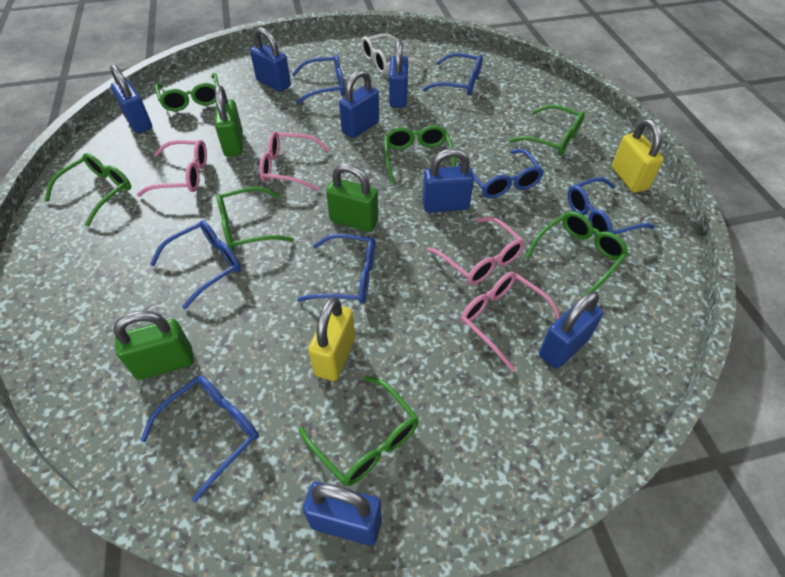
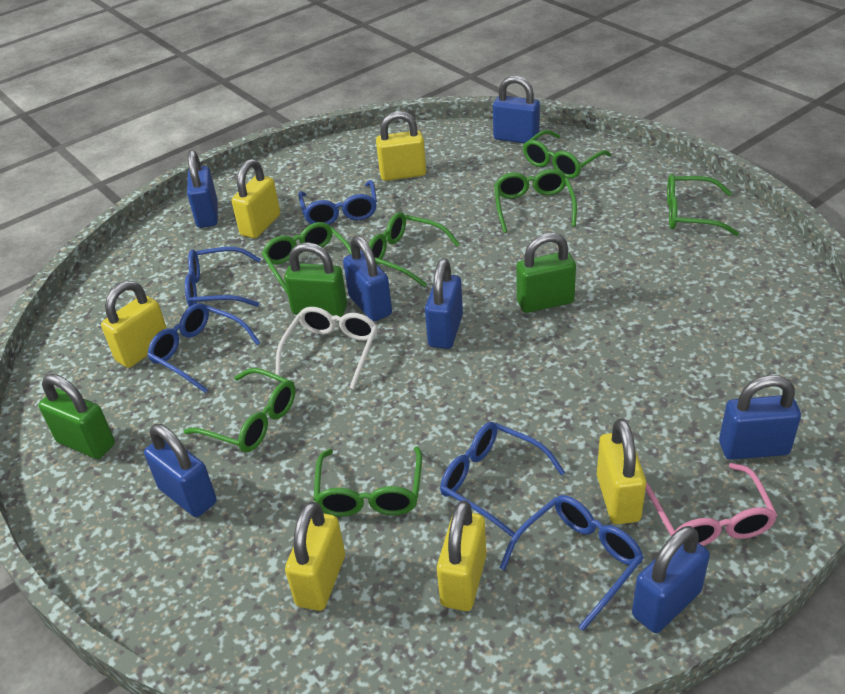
blue glasses: 7 -> 5
pink glasses: 4 -> 1
yellow padlock: 2 -> 6

